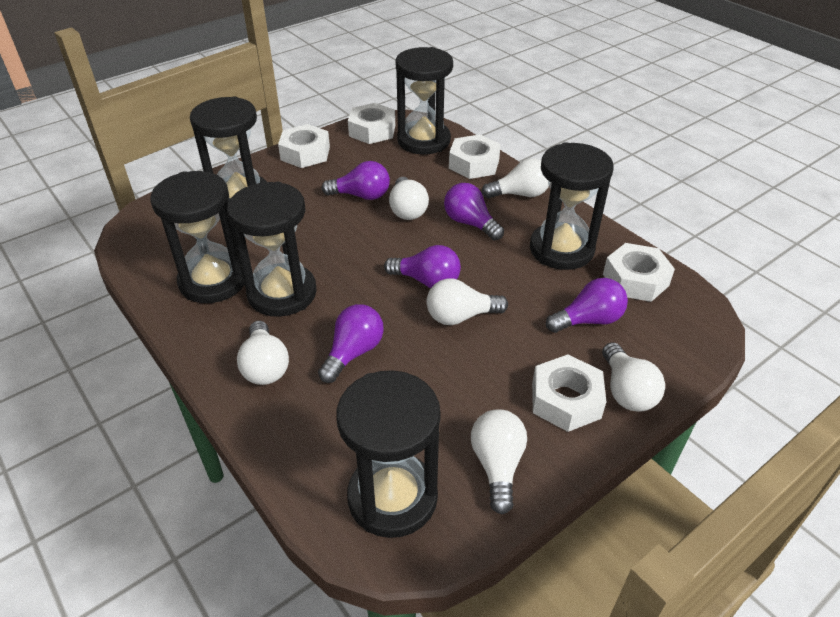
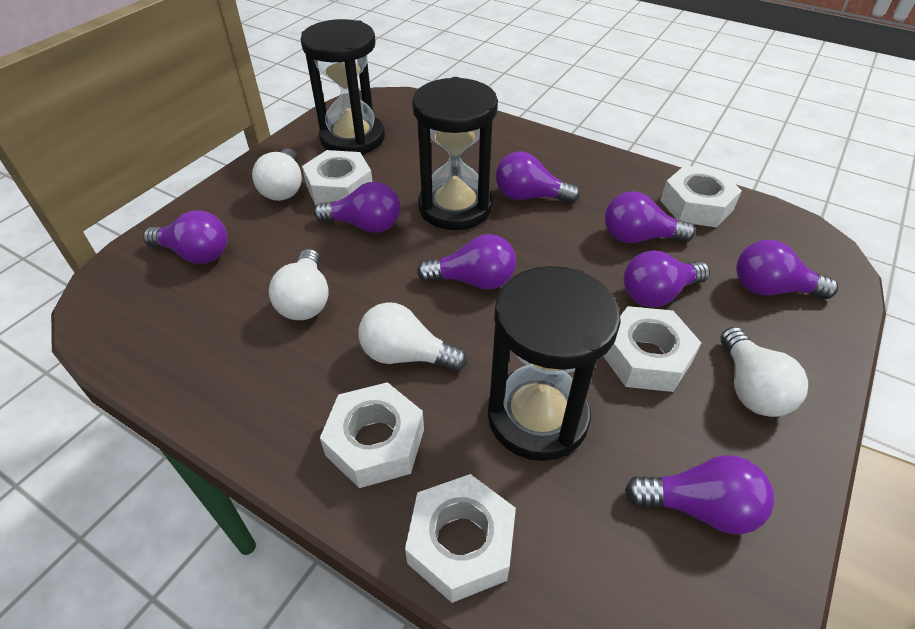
black hourglass: 6 -> 3
purple light bulb: 5 -> 8
white light bulb: 6 -> 4

